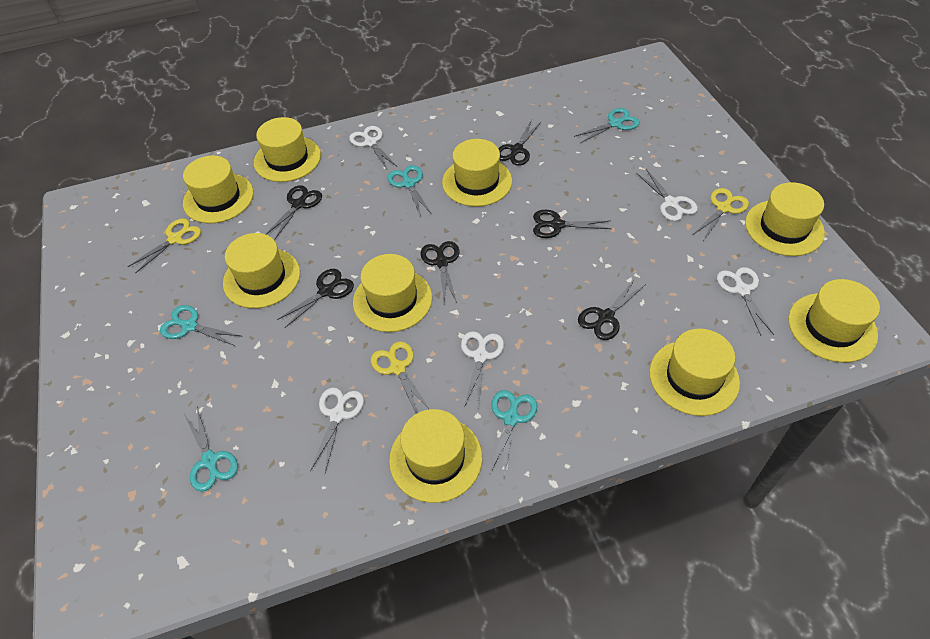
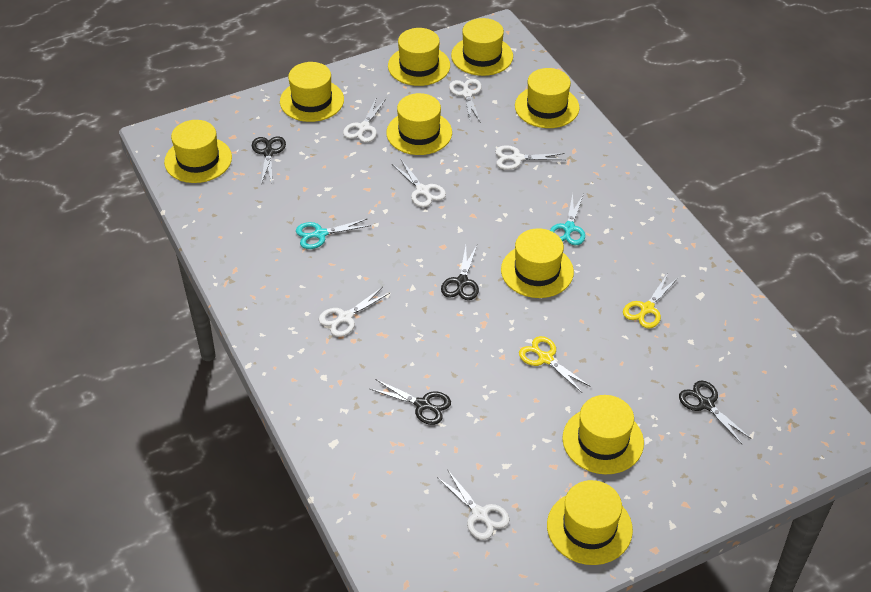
black scissors: 6 -> 4
turquoise scissors: 5 -> 2
white scissors: 5 -> 6
yellow scissors: 3 -> 2

